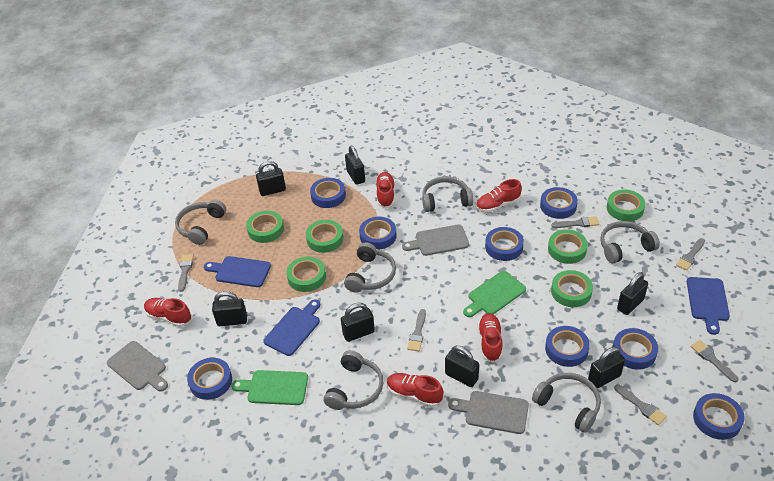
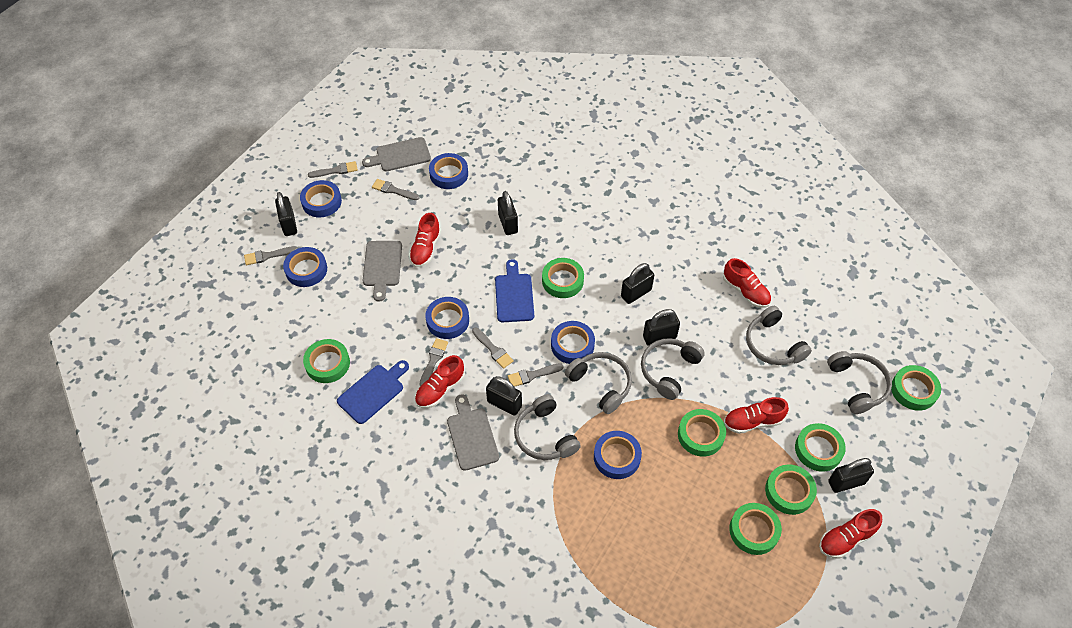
black padlock: 7 -> 6
blue cutting board: 3 -> 2
blue tape: 8 -> 6
green cutting board: 2 -> 0
green tape: 6 -> 7
grey headphones: 6 -> 5

